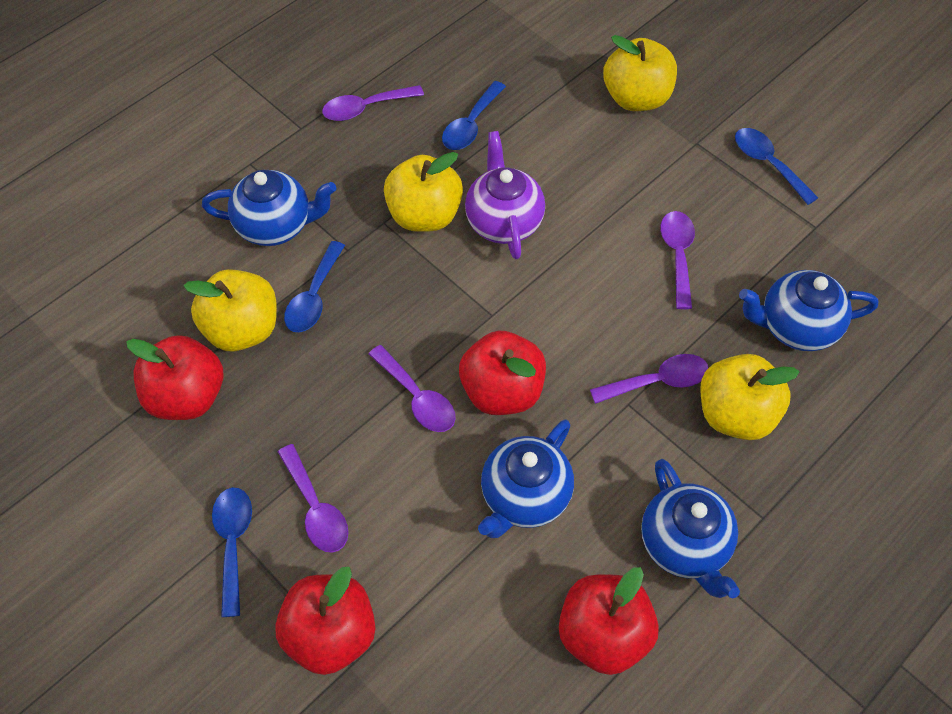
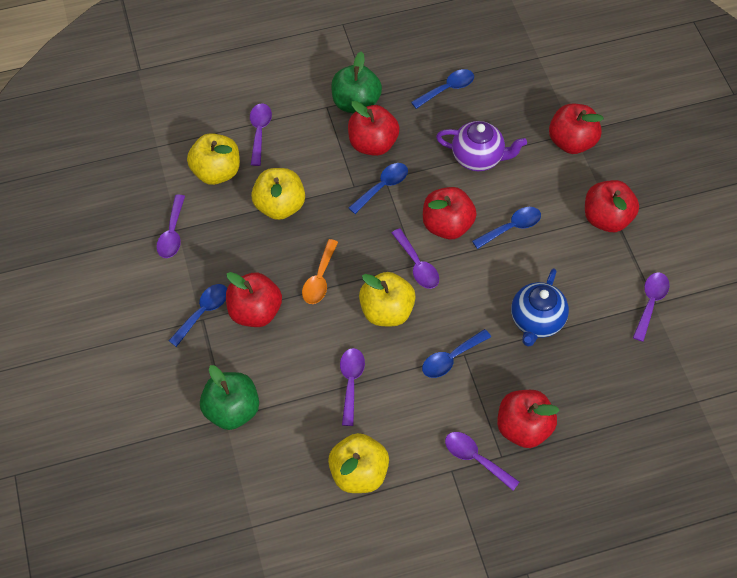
blue spoon: 4 -> 5
blue teapot: 4 -> 1
green apple: 0 -> 2
orange spoon: 0 -> 1
purple spoon: 5 -> 6
red apple: 4 -> 6

